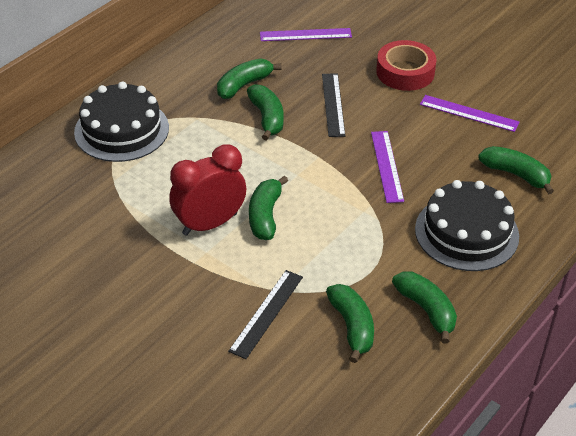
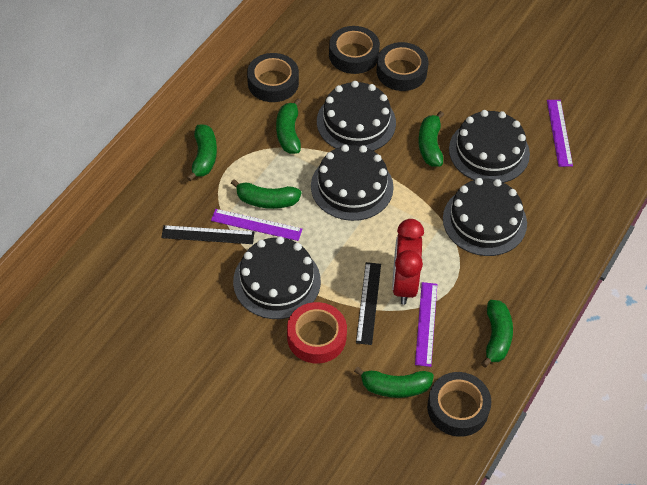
black cake: 2 -> 5
black tape: 0 -> 4

